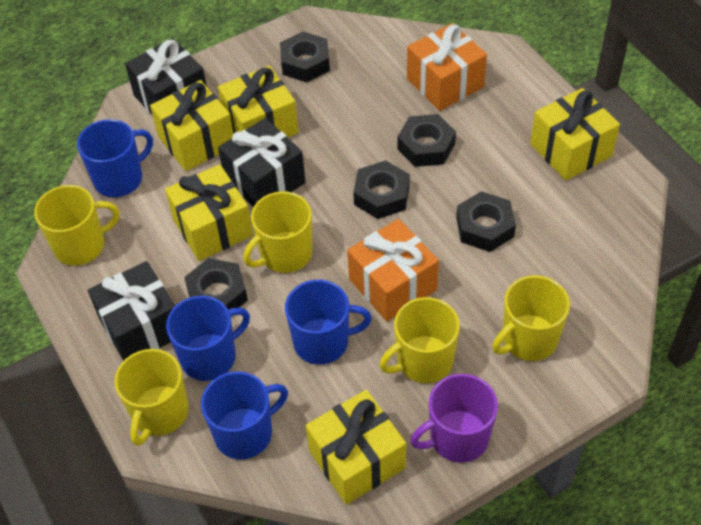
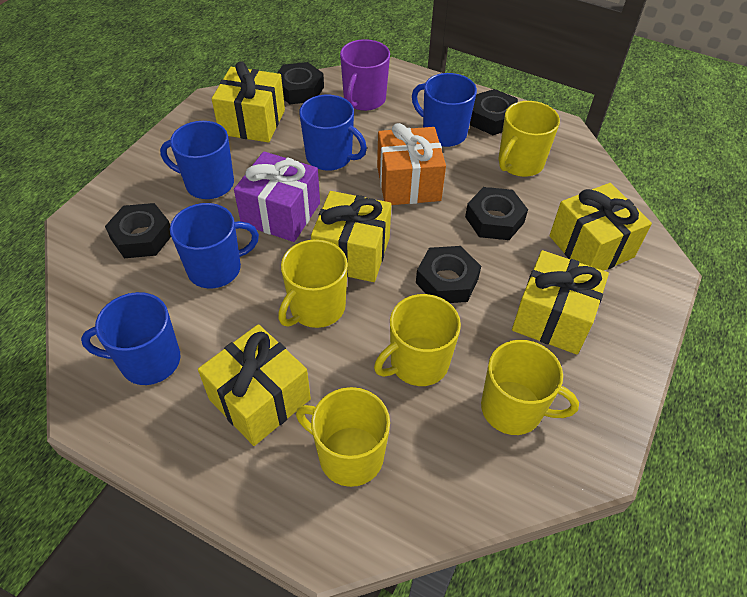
black gift: 3 -> 0
blue mug: 4 -> 5
orange gift: 2 -> 1
purple gift: 0 -> 1

